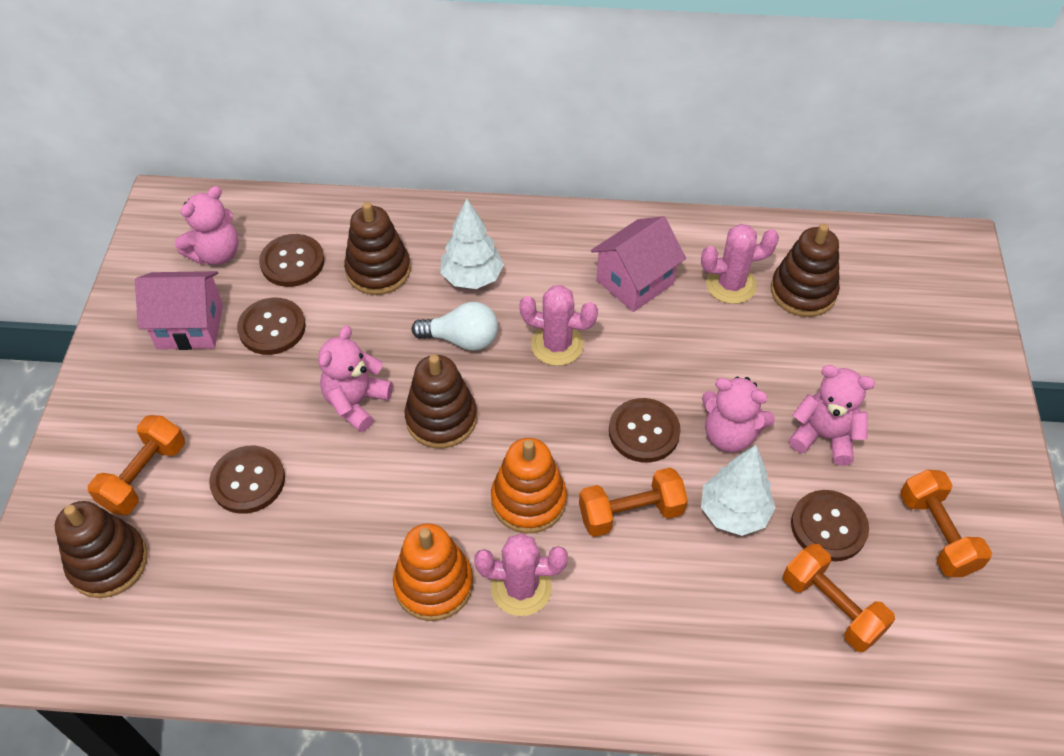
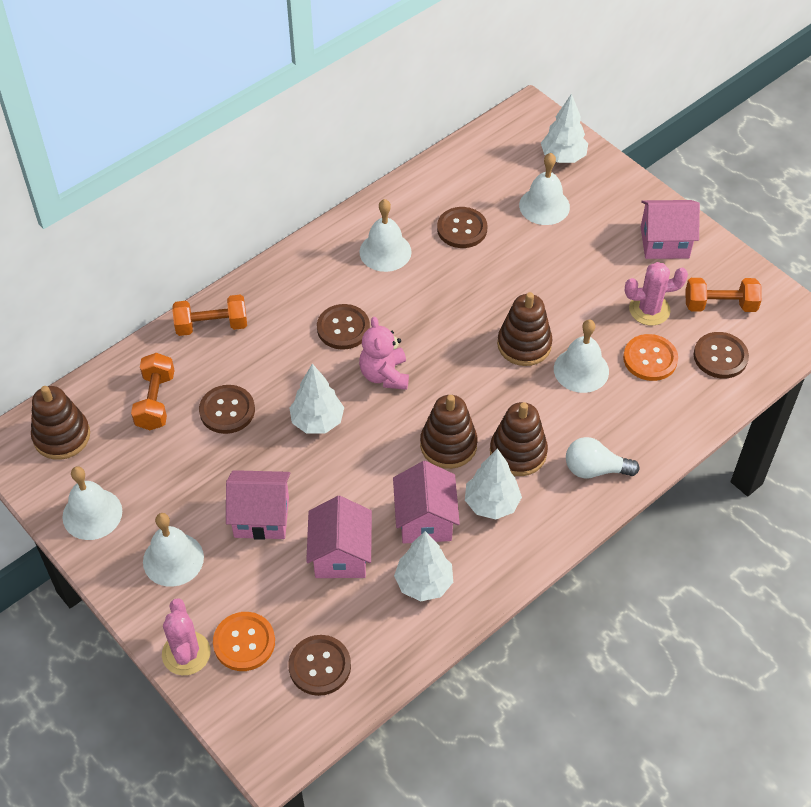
orange button: 0 -> 2
orange dumbbell: 4 -> 3
orange stacking toy: 2 -> 0
pink cactus: 3 -> 2
pink house: 2 -> 4
pink teddy bear: 4 -> 1
white bell: 0 -> 5
white tree: 2 -> 4

